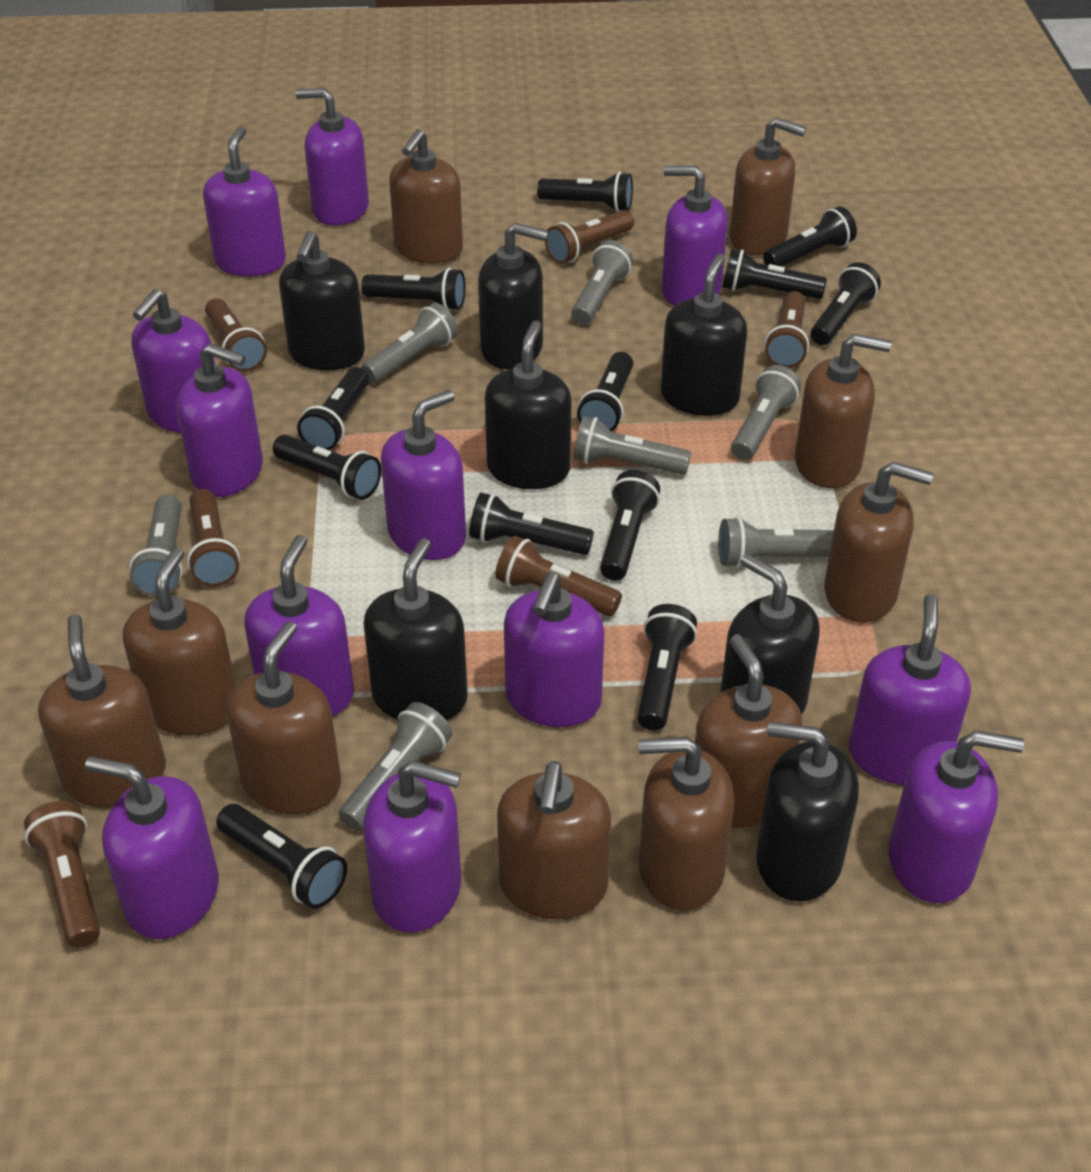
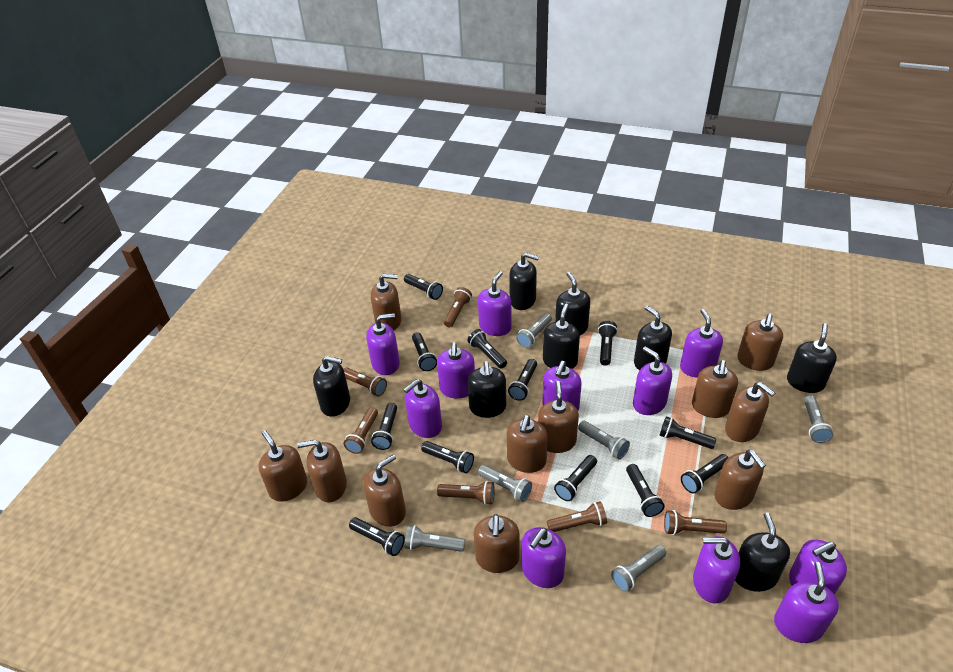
black soap dispenser: 7 -> 8
brown soap dispenser: 10 -> 11
grey flashlight: 7 -> 6
purple soap dispenser: 12 -> 11

